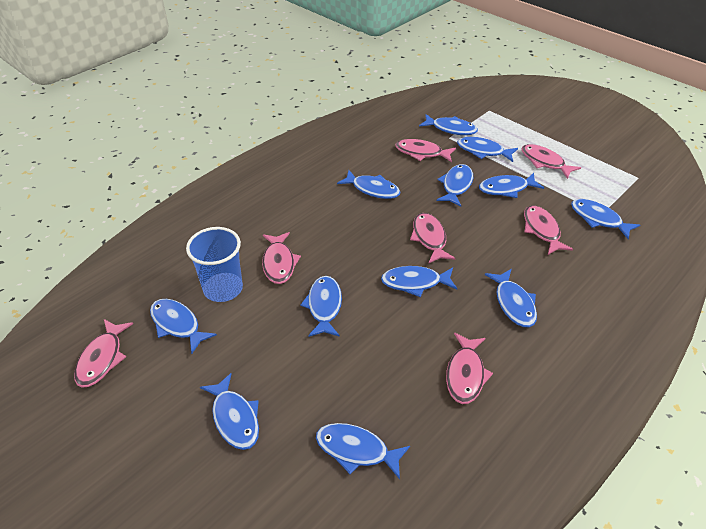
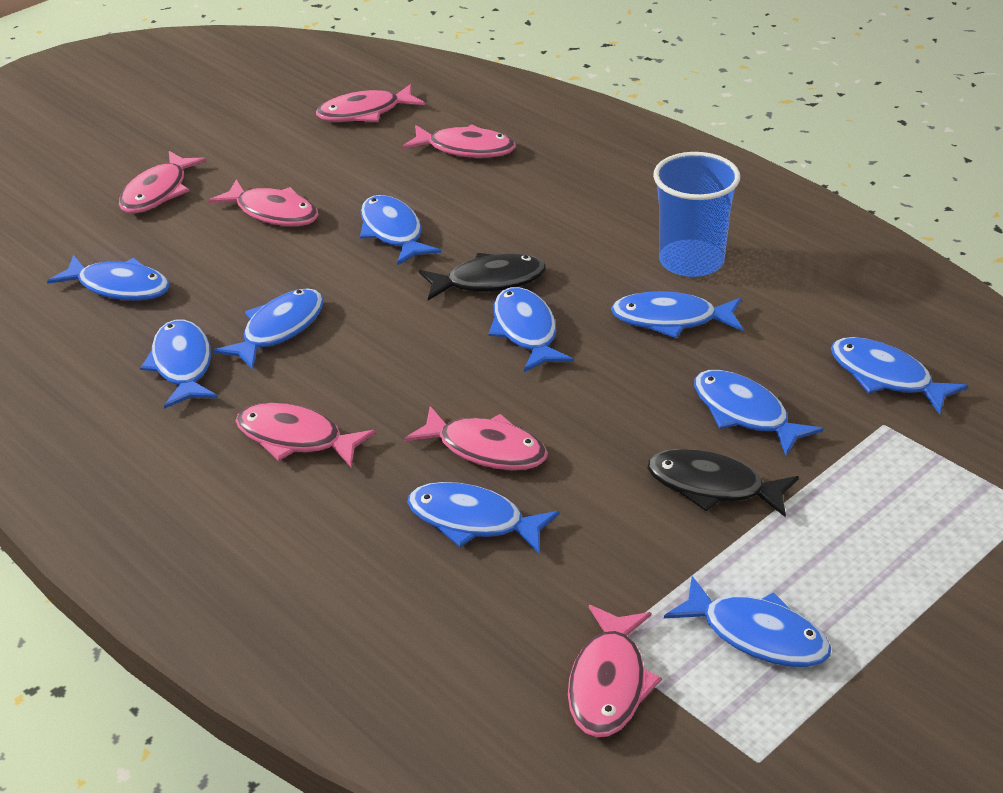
black fish: 0 -> 2
blue fish: 12 -> 10

